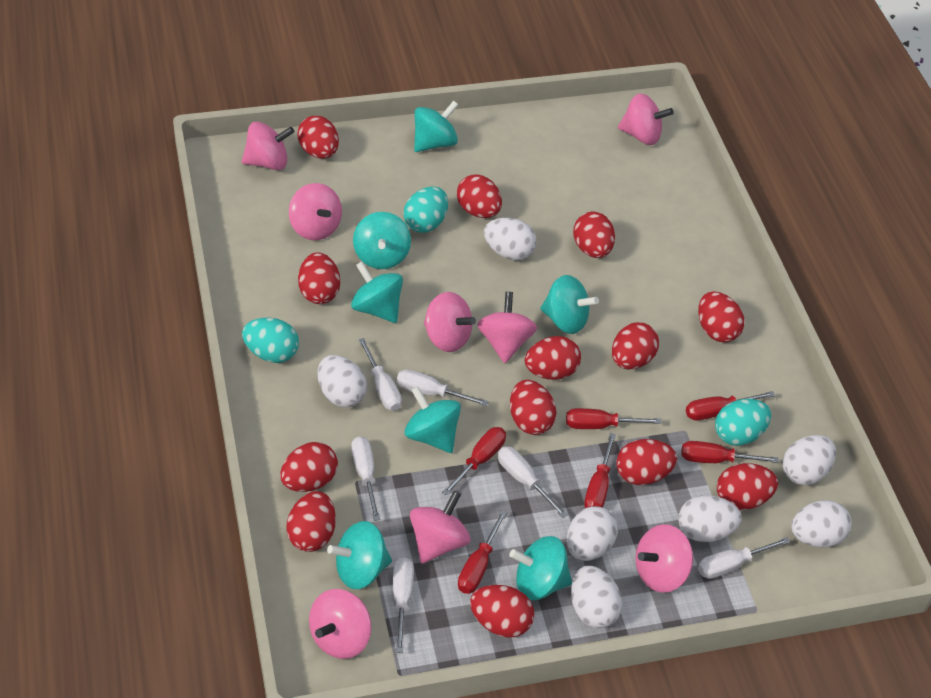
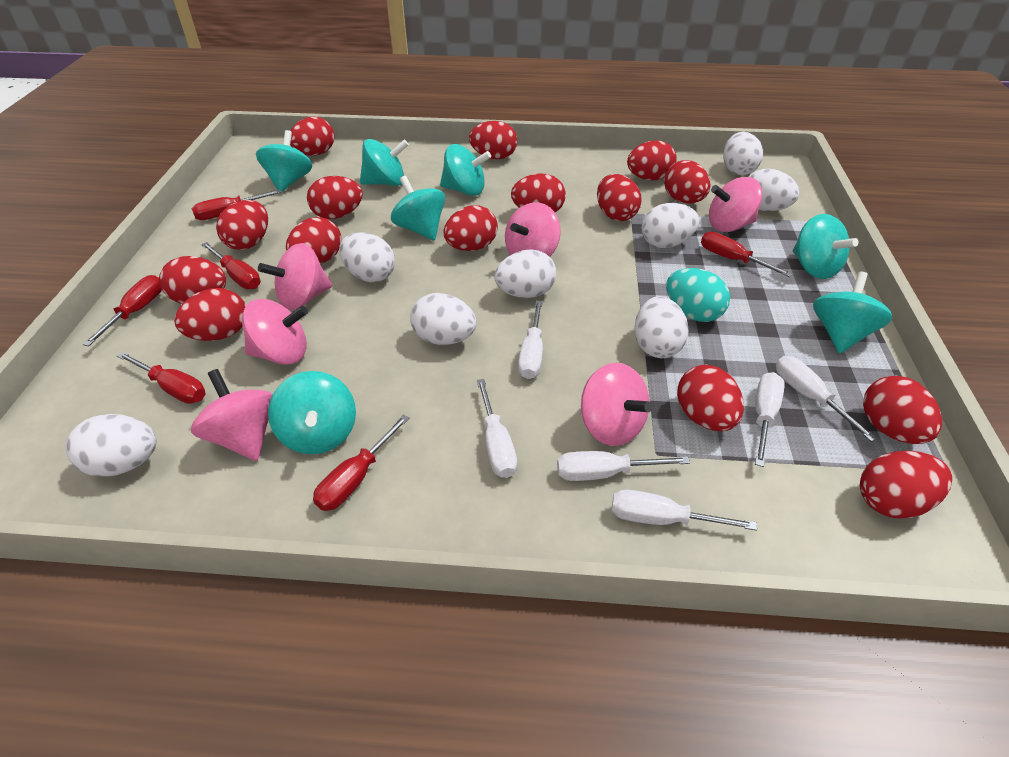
pink spinning top: 8 -> 6
red egg: 13 -> 15
turquoise egg: 3 -> 1
white egg: 7 -> 8

